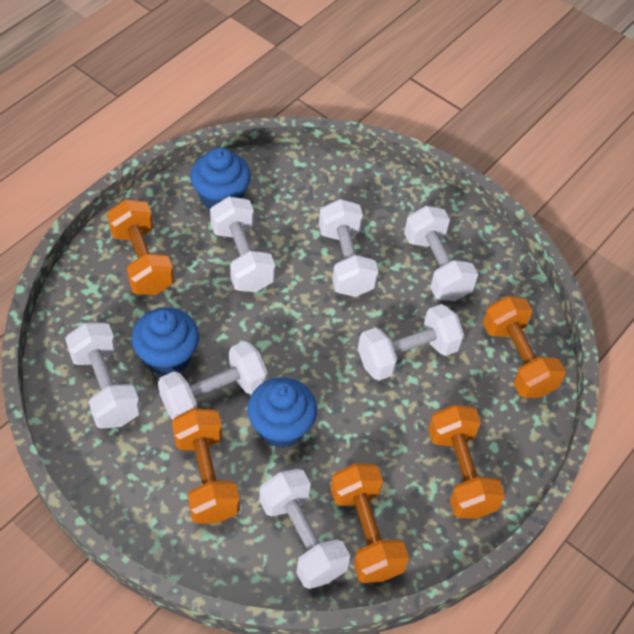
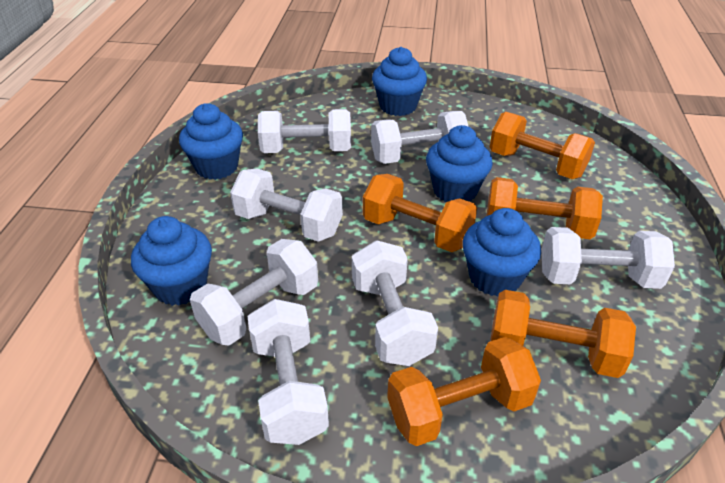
blue cupcake: 3 -> 5

